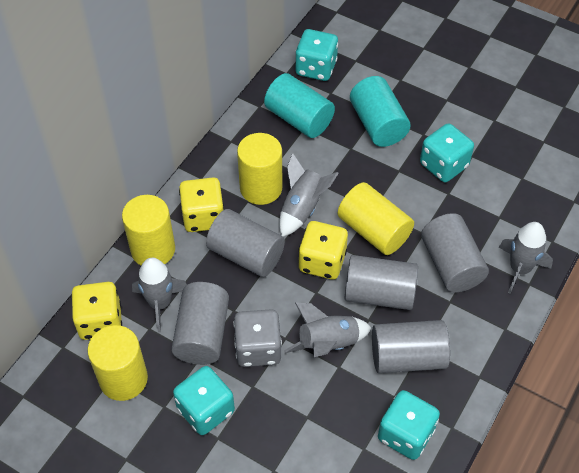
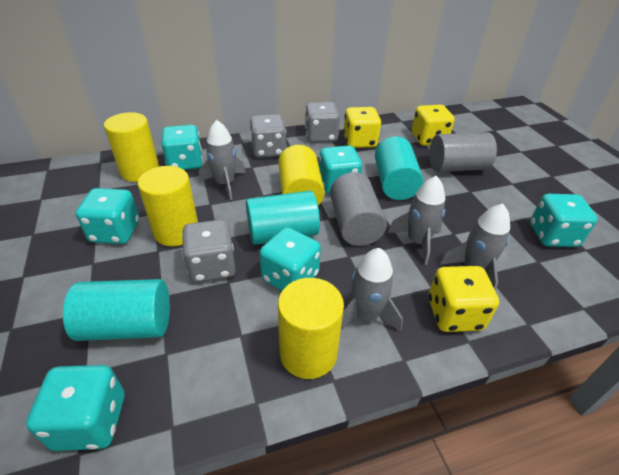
grey cylinder: 5 -> 2
grey dice: 1 -> 3
turquoise cylinder: 2 -> 3
turquoise dice: 4 -> 6

